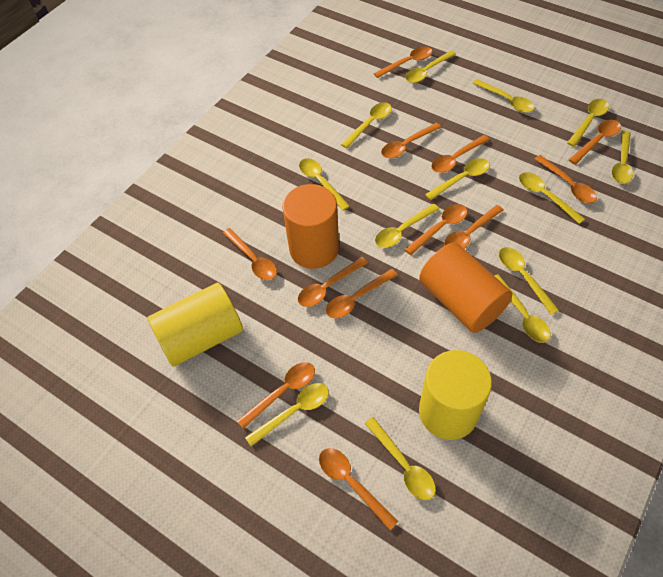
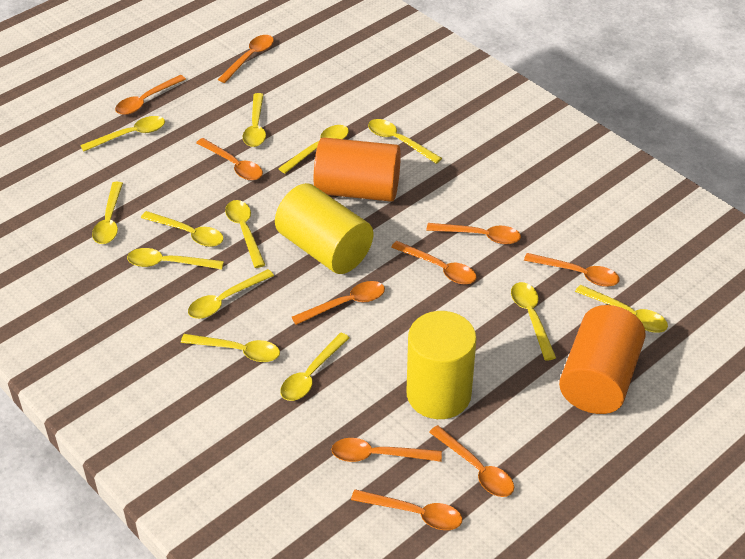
orange spoon: 12 -> 10

